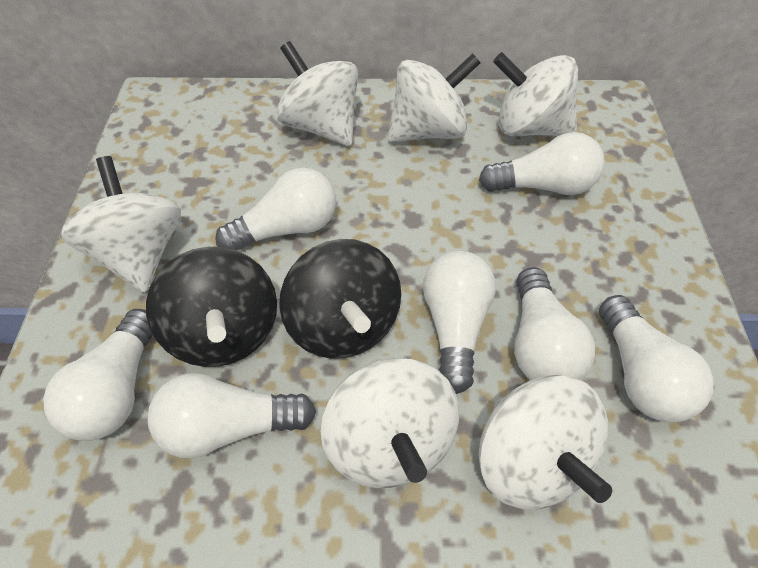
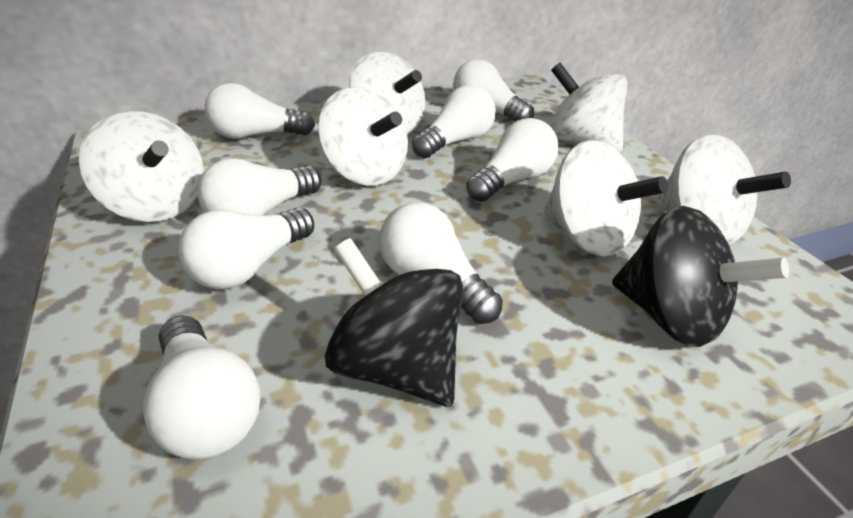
white light bulb: 7 -> 8

